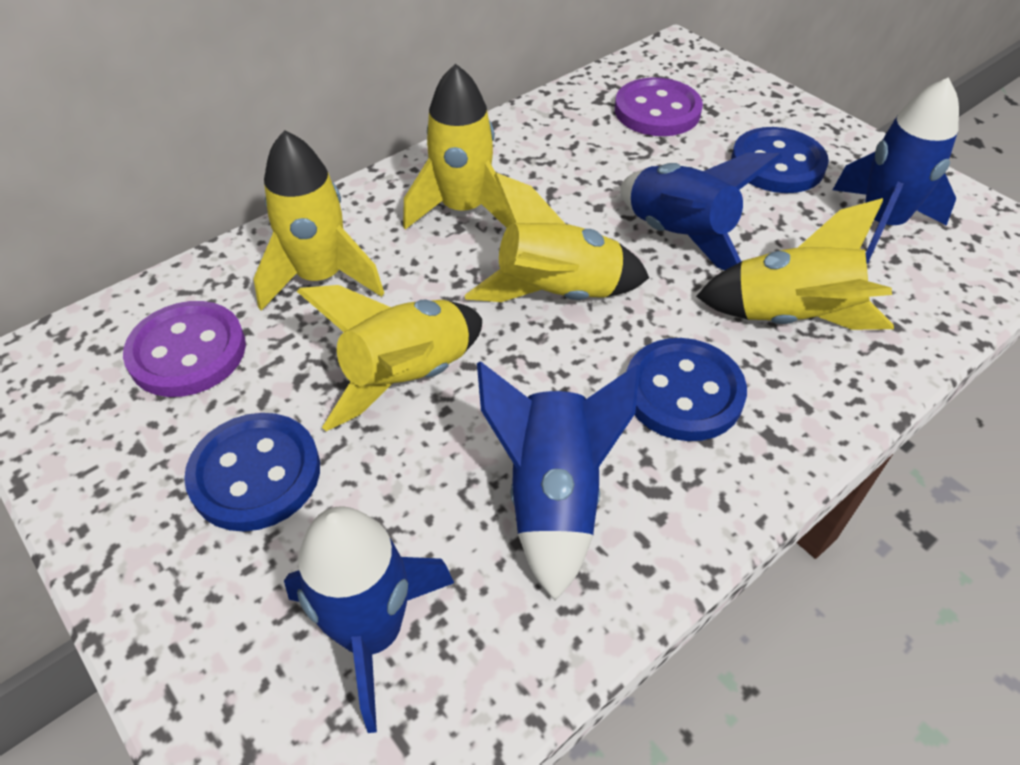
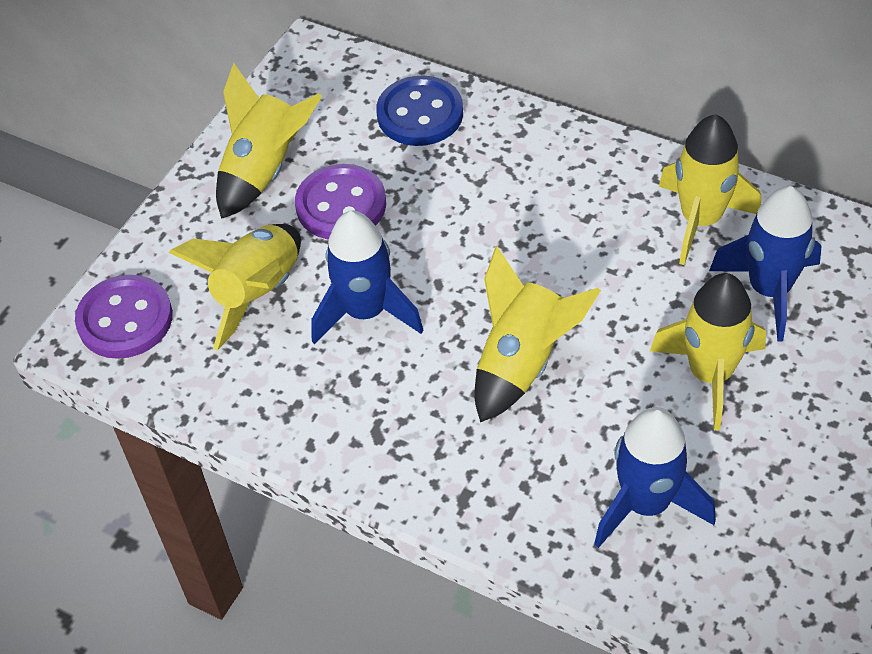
blue button: 3 -> 1
blue rocket: 4 -> 3

